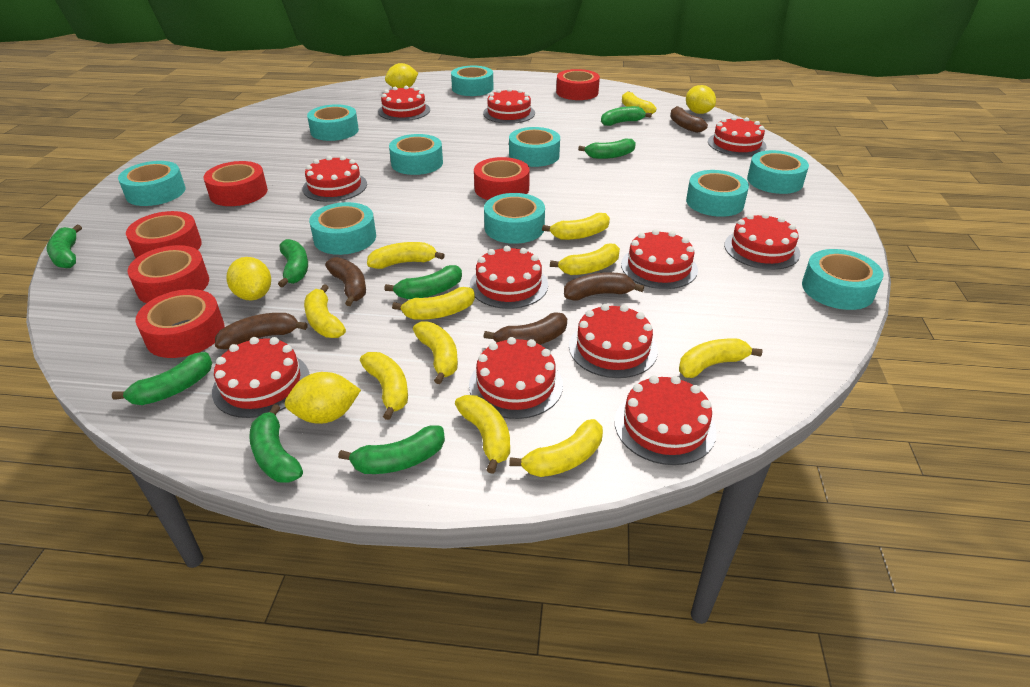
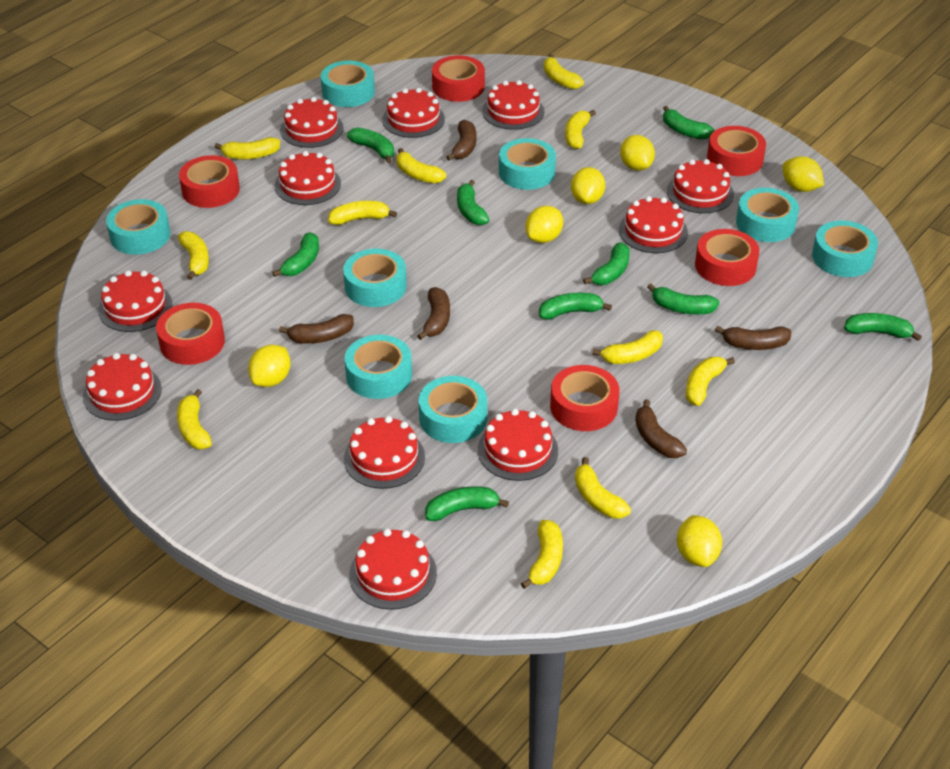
green banana: 8 -> 9
turquoise tape: 10 -> 8
yellow lemon: 4 -> 6

